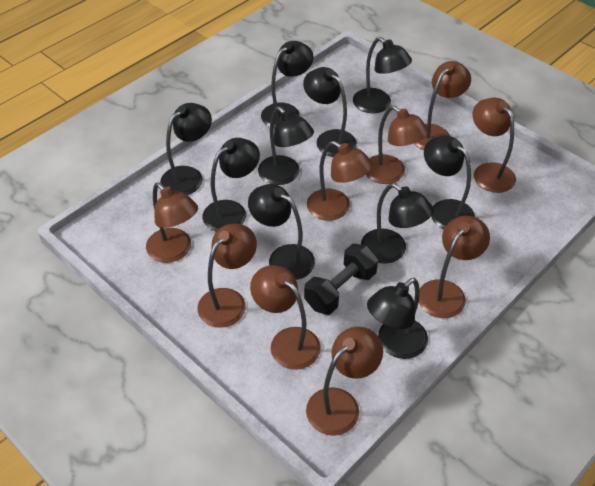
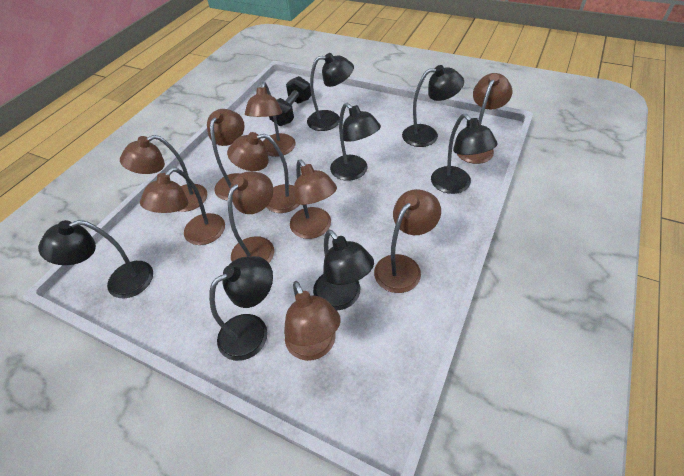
black lamp: 10 -> 7
brown lamp: 9 -> 10

